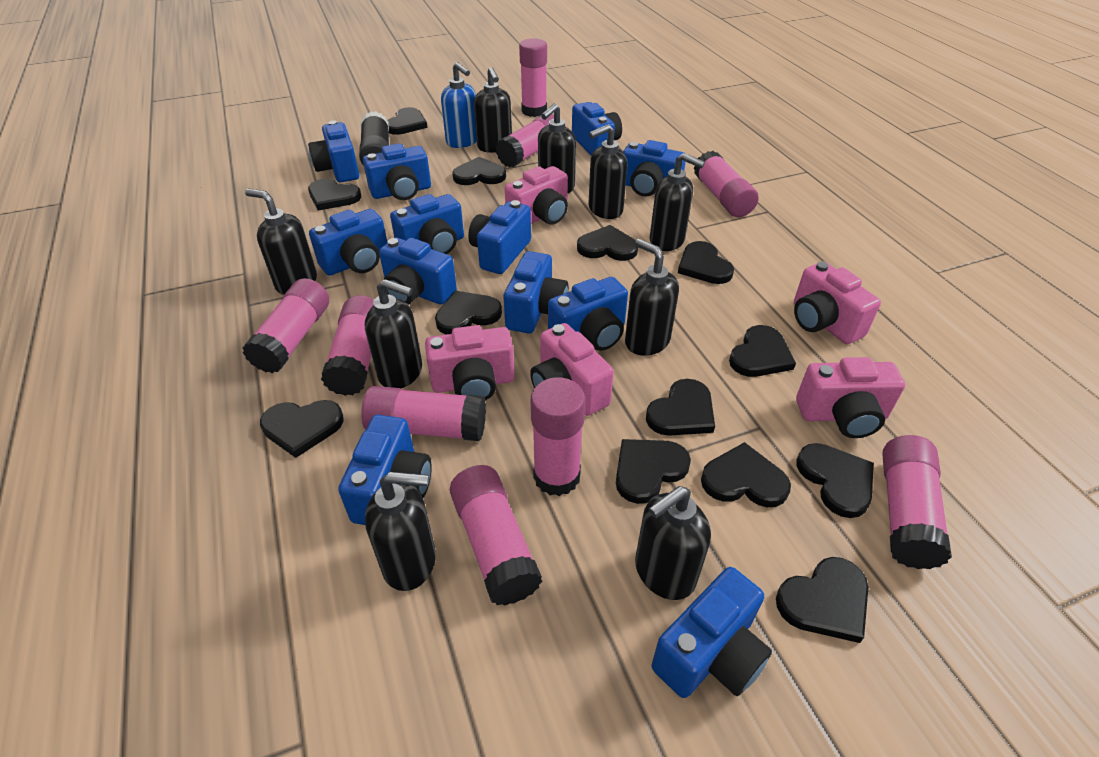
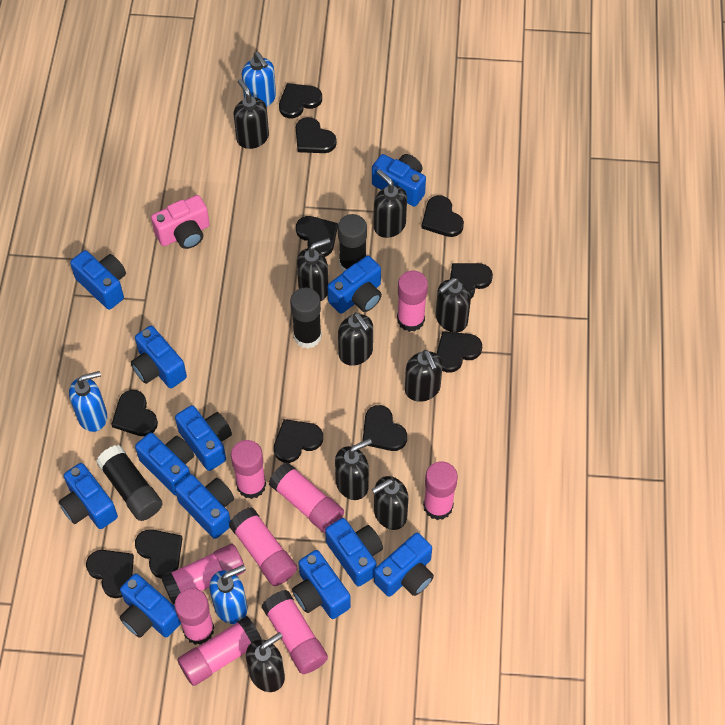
black glue stick: 1 -> 3
black heart: 13 -> 11
blue soap dispenser: 1 -> 3
pink camera: 5 -> 1

